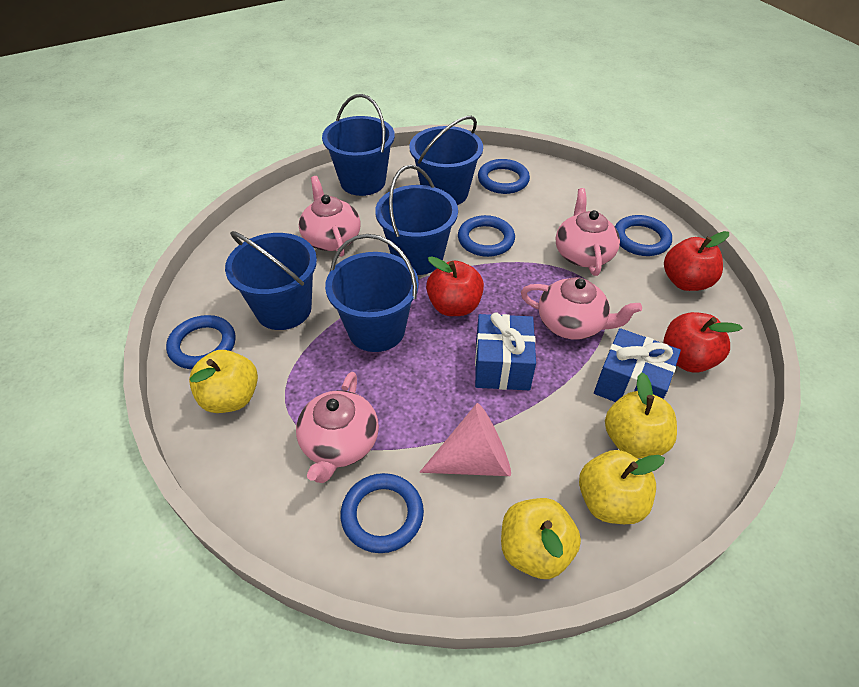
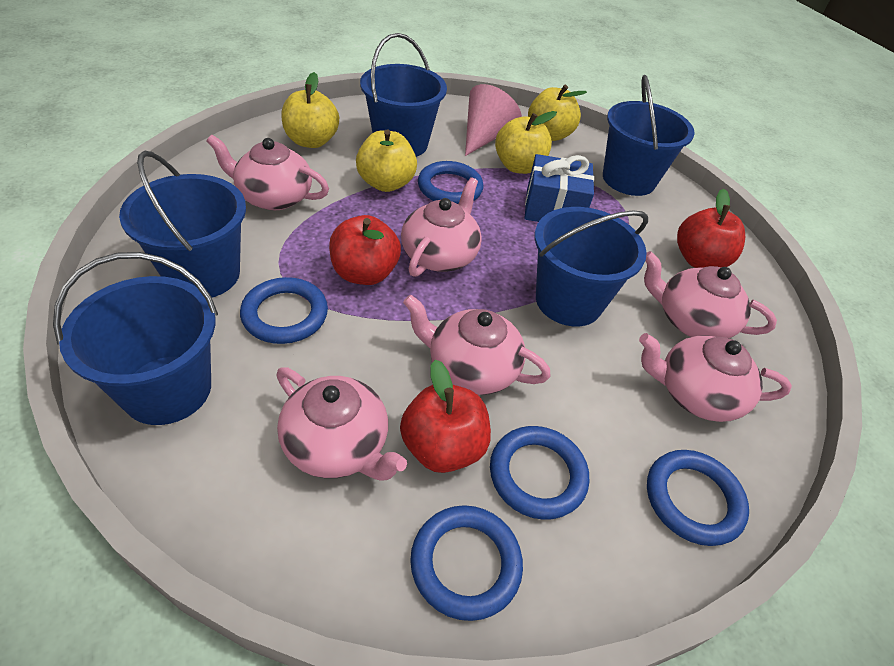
blue gift: 2 -> 1
pink teapot: 4 -> 6

